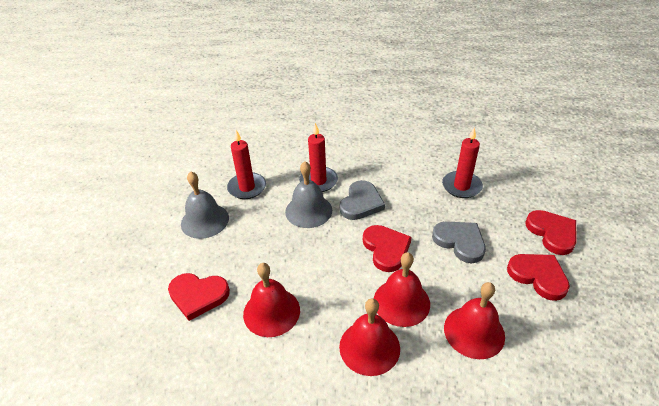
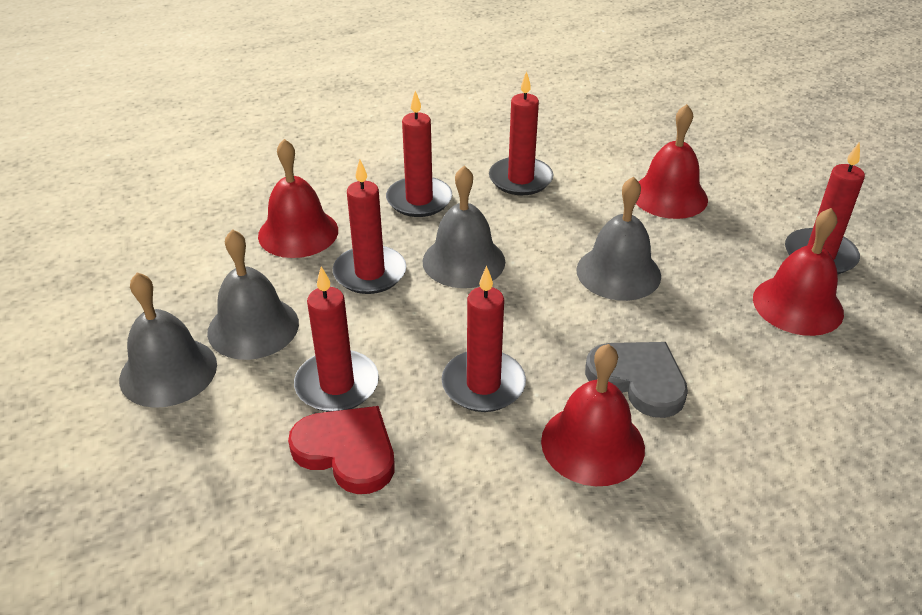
grey bell: 2 -> 4
grey heart: 2 -> 1
red candle: 3 -> 6
red heart: 4 -> 1

